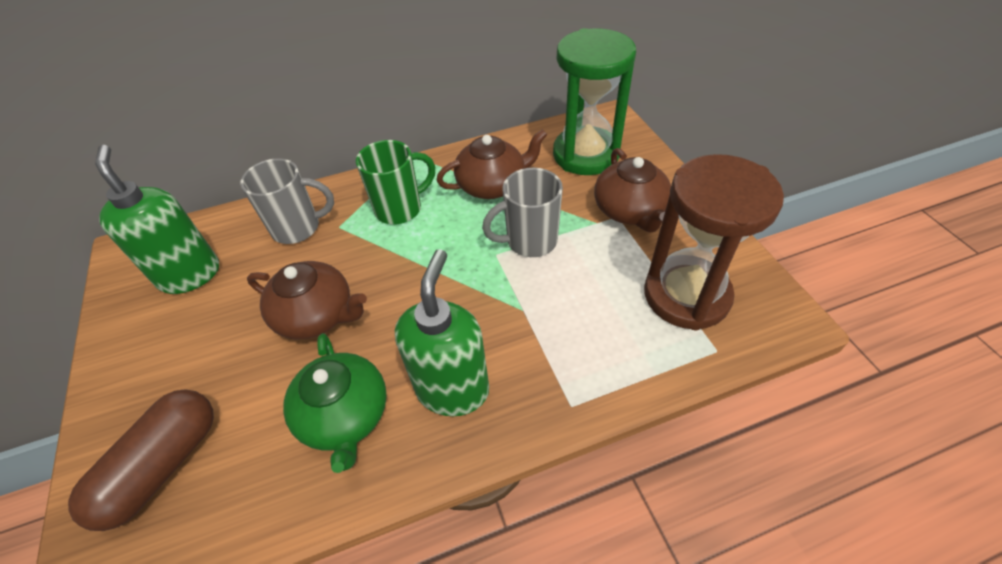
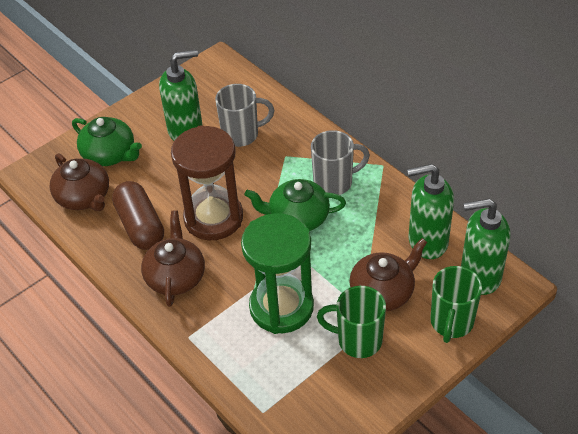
green mug: 1 -> 2
green soap dispenser: 2 -> 3
green teapot: 1 -> 2

